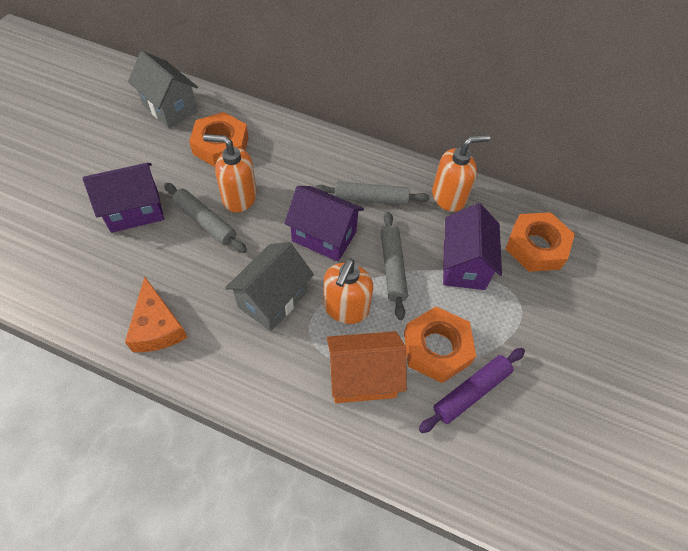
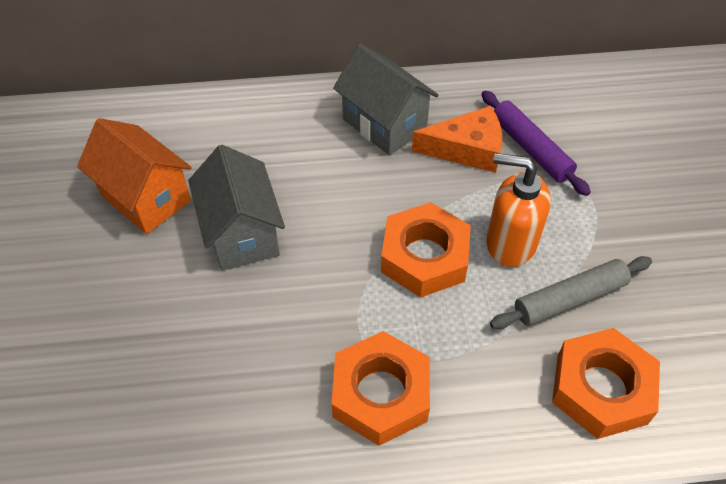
grey rolling pin: 3 -> 1
orange soap dispenser: 3 -> 1
purple house: 3 -> 0

